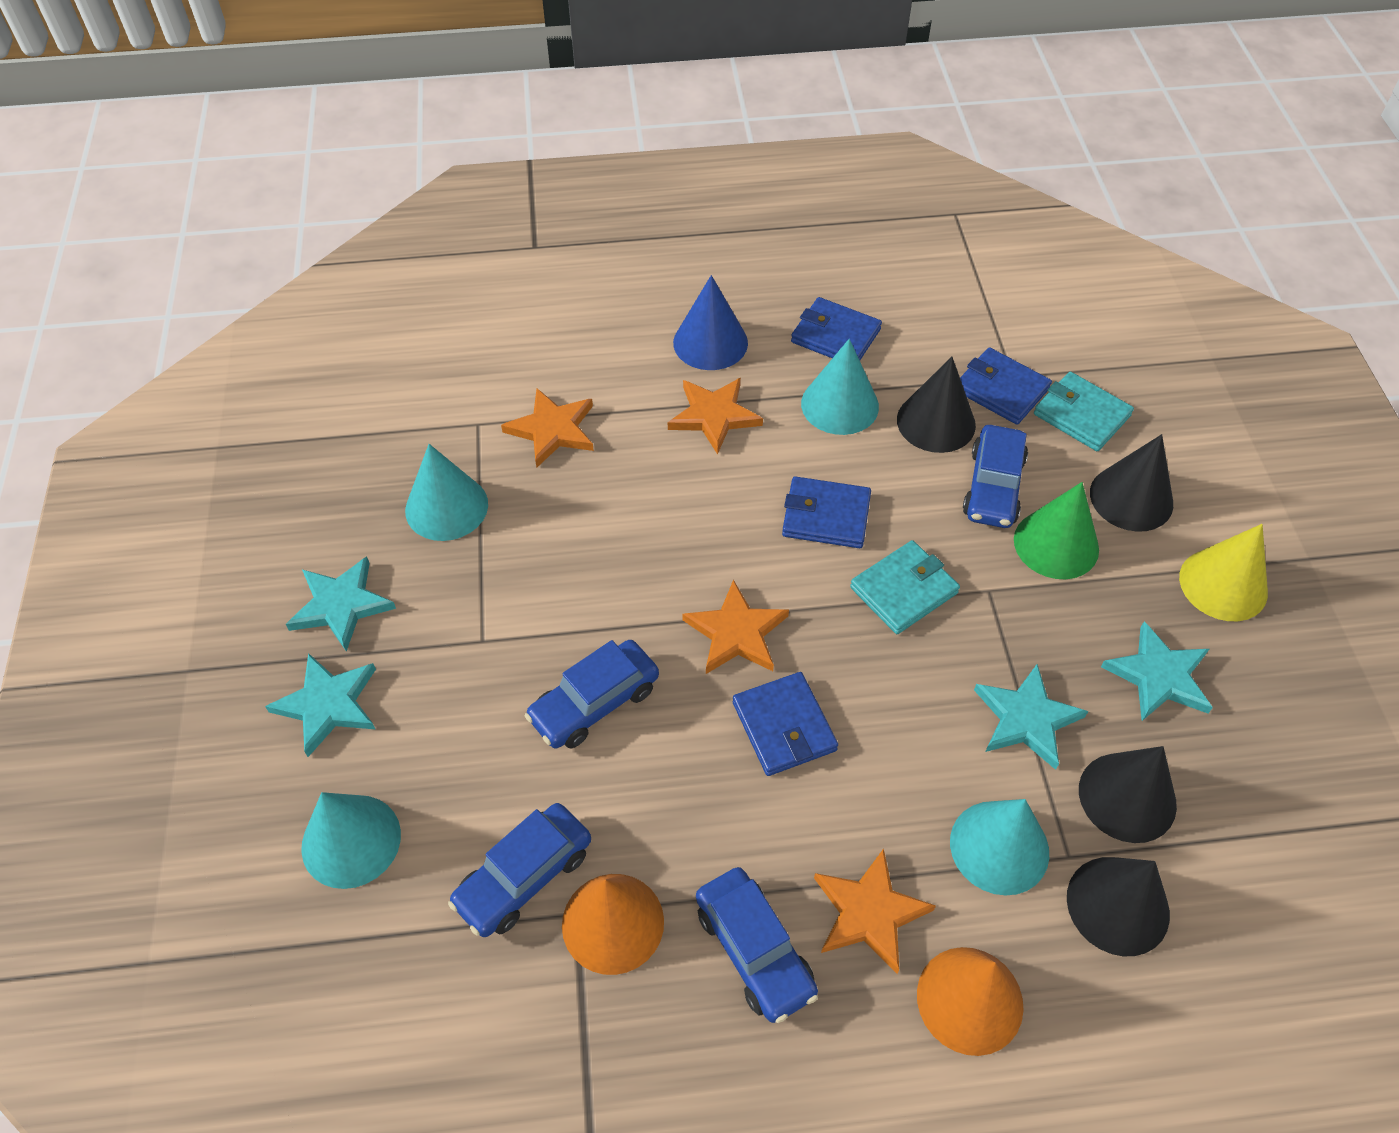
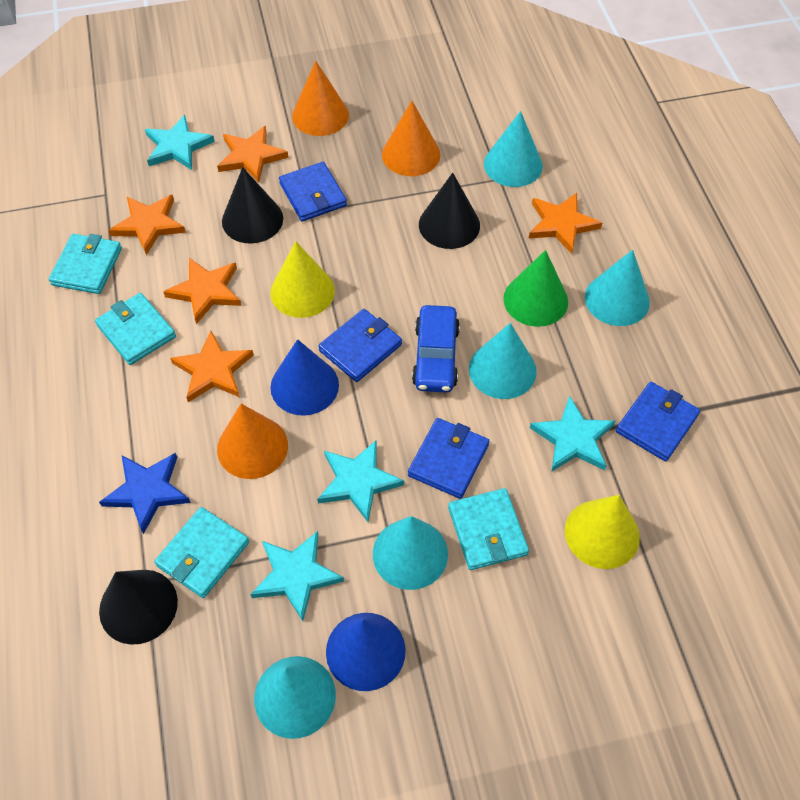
black cone: 4 -> 3
blue car: 4 -> 1
blue cone: 1 -> 2
blue star: 0 -> 1
orange cone: 2 -> 3
orange star: 4 -> 5
turquoise cone: 4 -> 5
turquoise wallet: 2 -> 4
yellow cone: 1 -> 2

